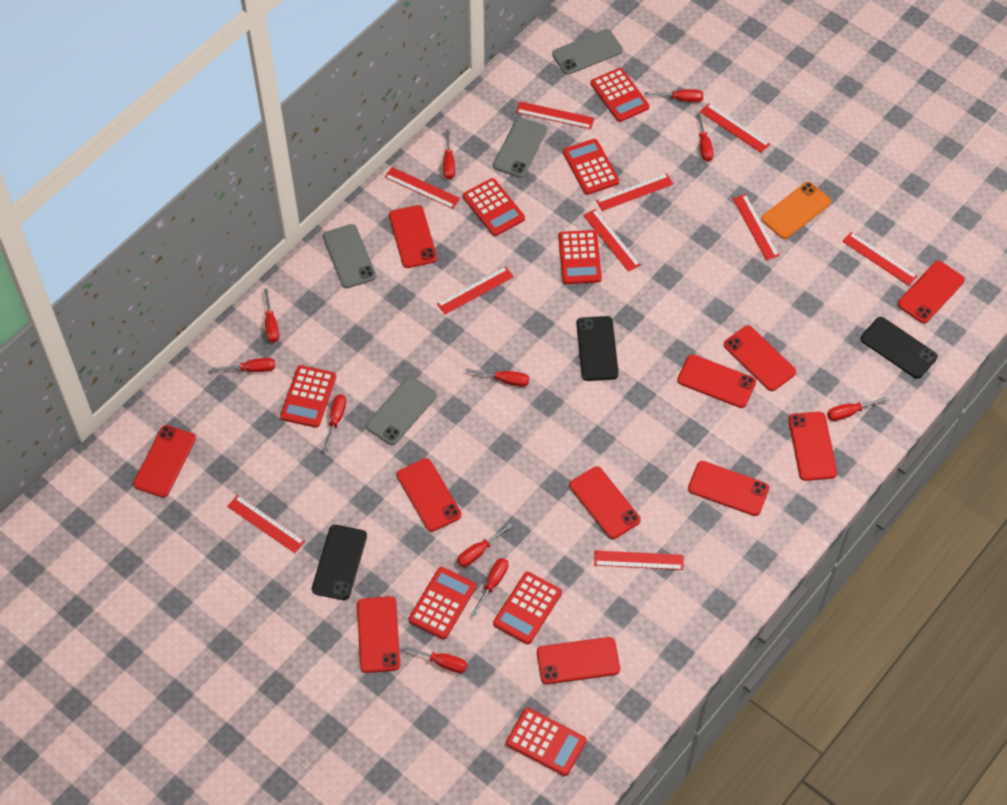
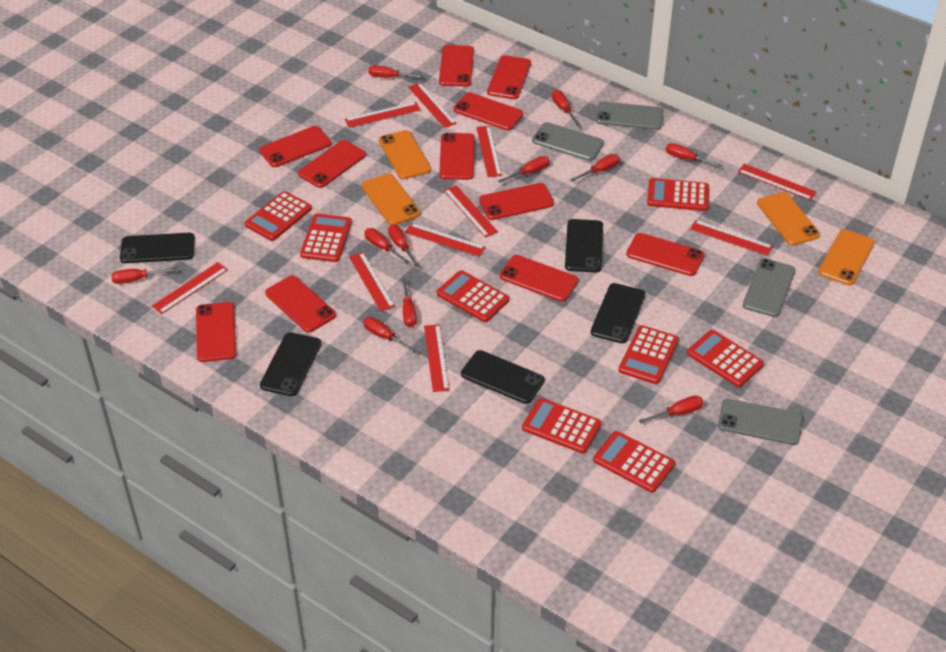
black phone: 3 -> 5
orange phone: 1 -> 4

